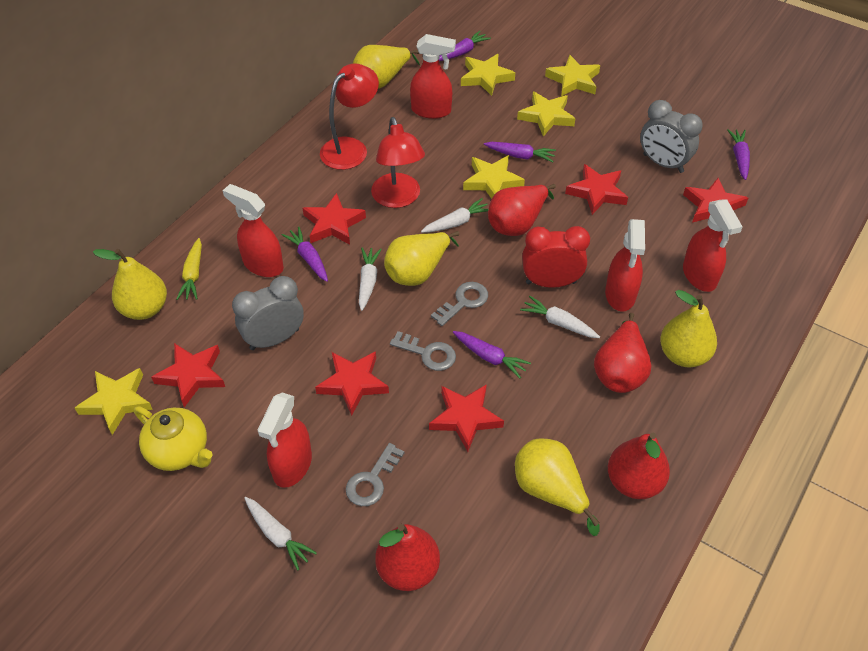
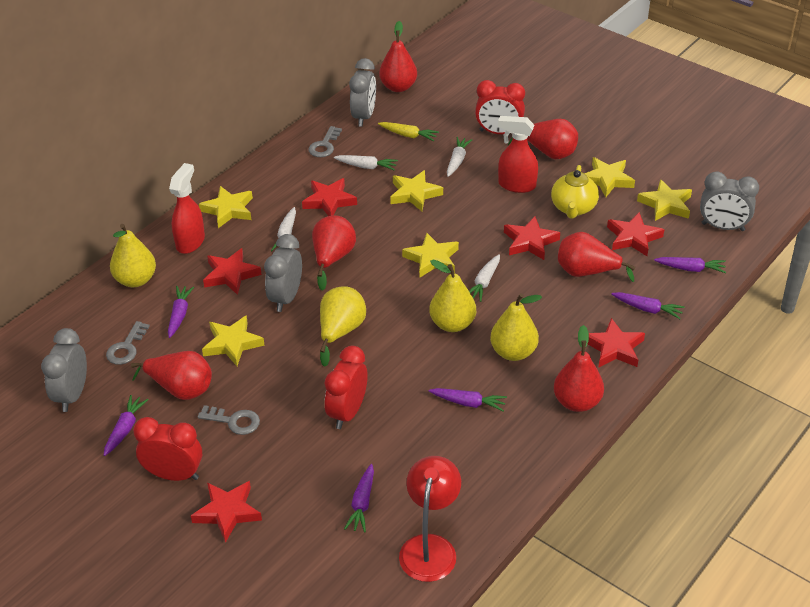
grey clock: 2 -> 4
purple carrot: 5 -> 6
red clock: 1 -> 3
red lamp: 2 -> 1
red pear: 4 -> 6
red spray bottle: 5 -> 2
yellow pear: 5 -> 4
yellow star: 5 -> 6

